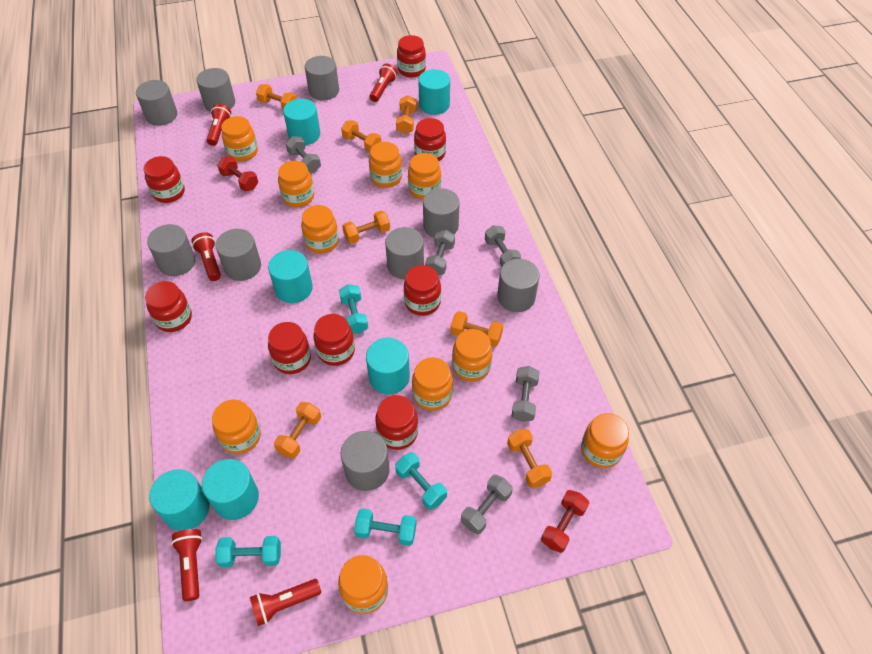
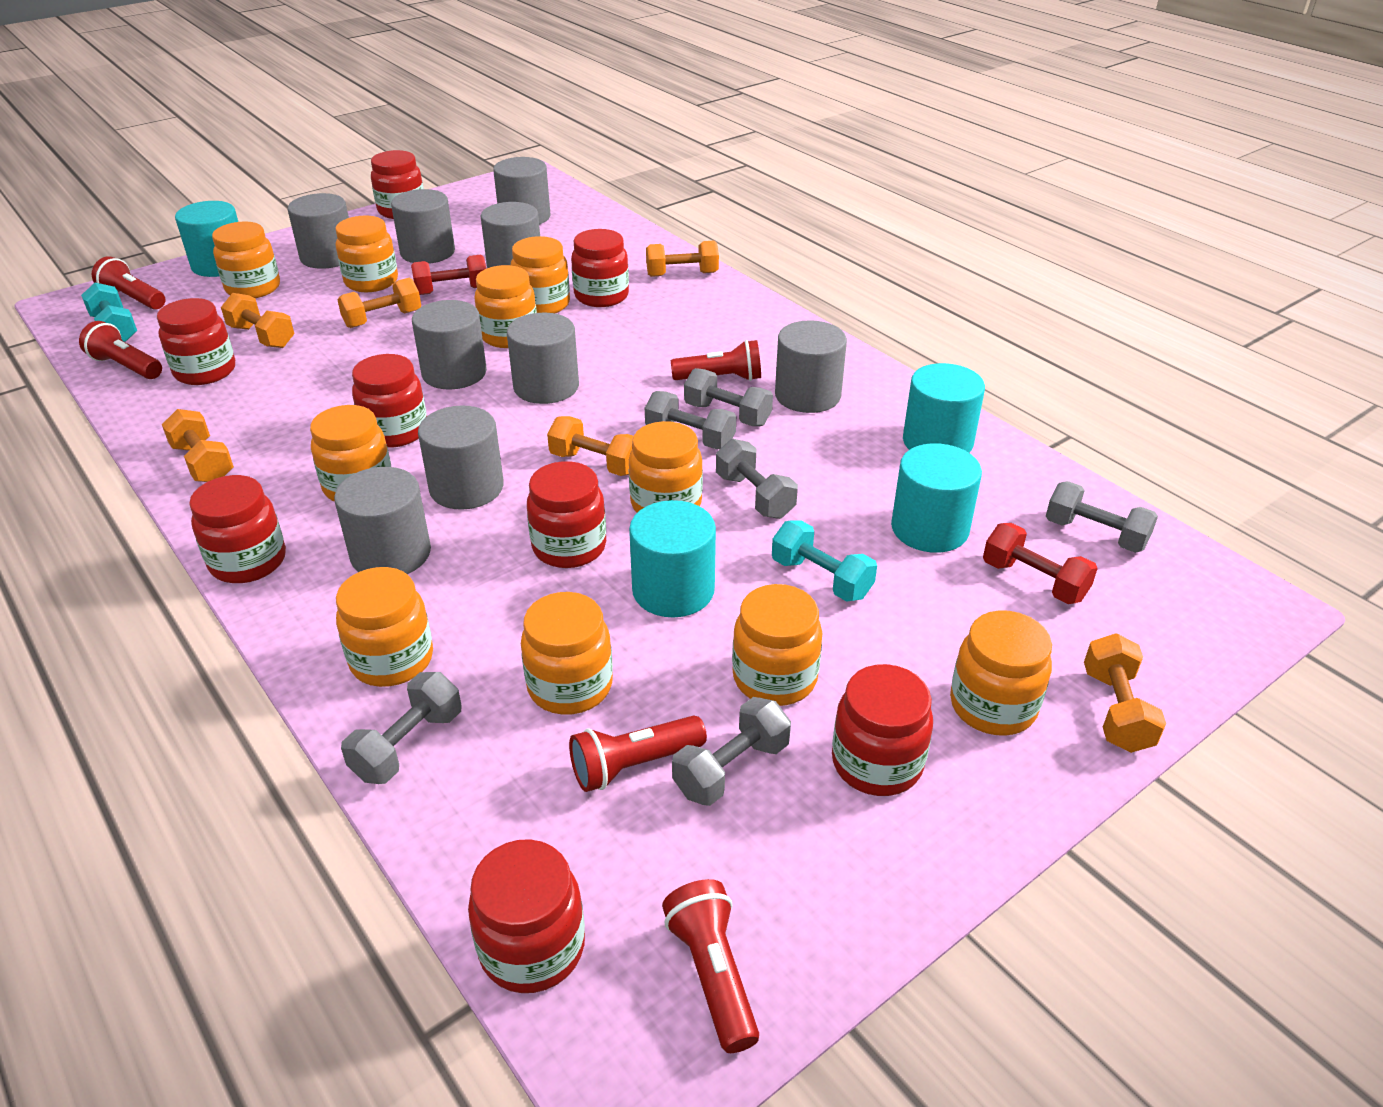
grey dumbbell: 5 -> 6
orange dumbbell: 7 -> 6
turquoise cylinder: 6 -> 4
turquoise dumbbell: 4 -> 2

